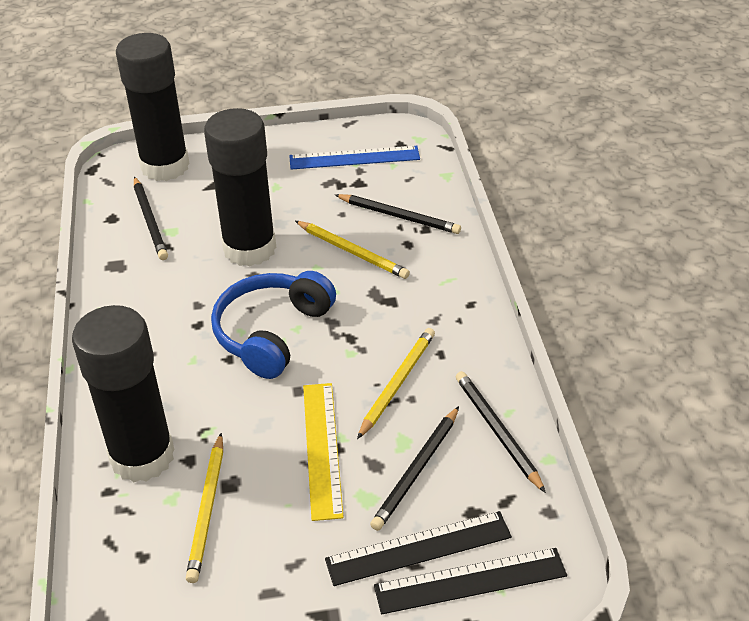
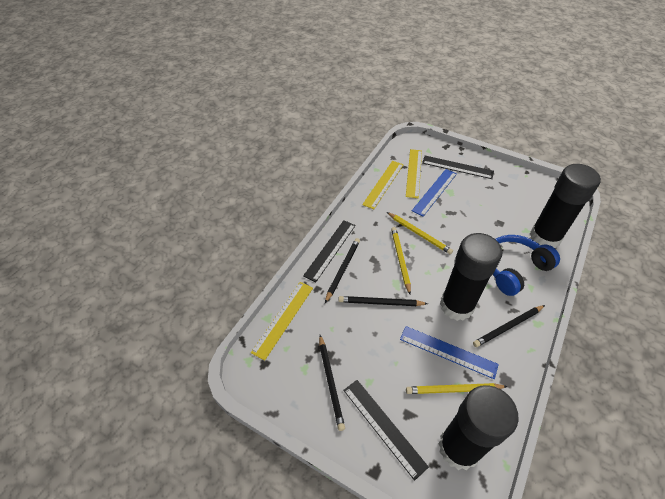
black ruler: 2 -> 3
blue ruler: 1 -> 2
yellow ruler: 1 -> 3

